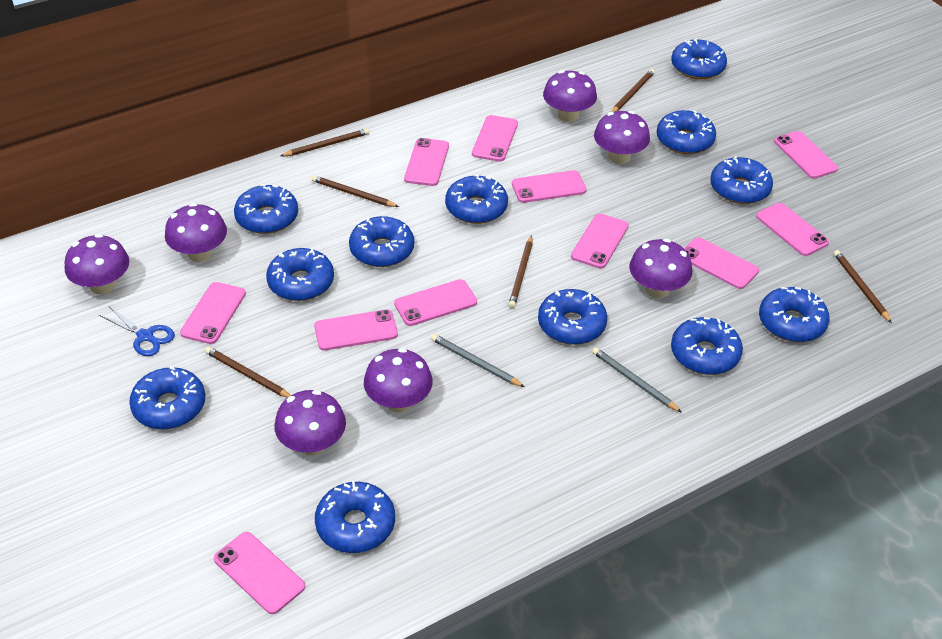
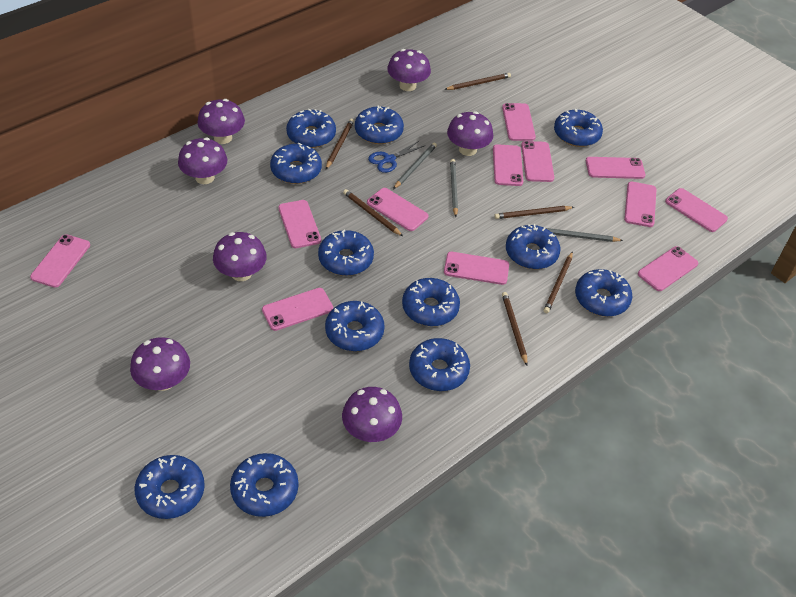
grey pencil: 2 -> 3
pink phone: 11 -> 12

